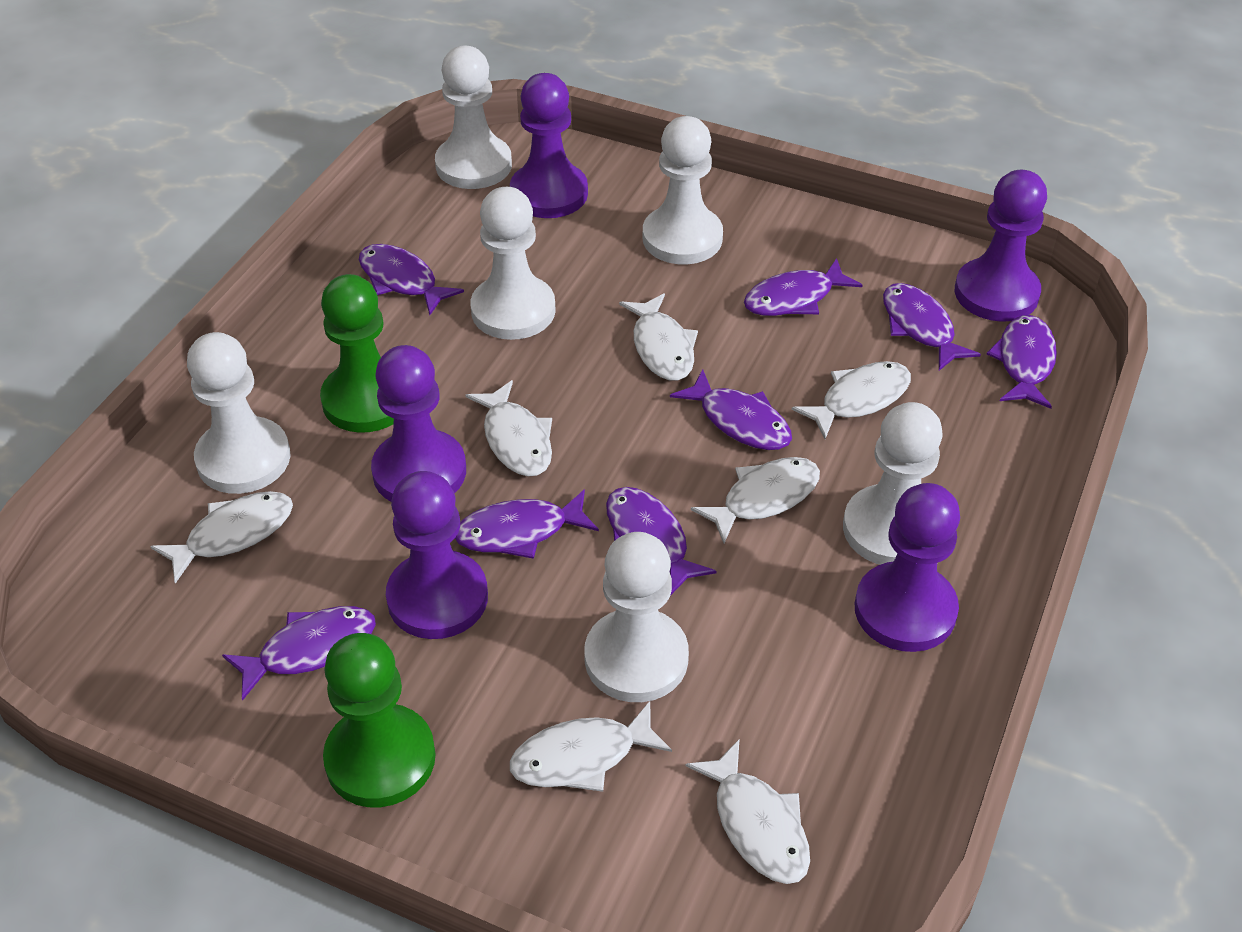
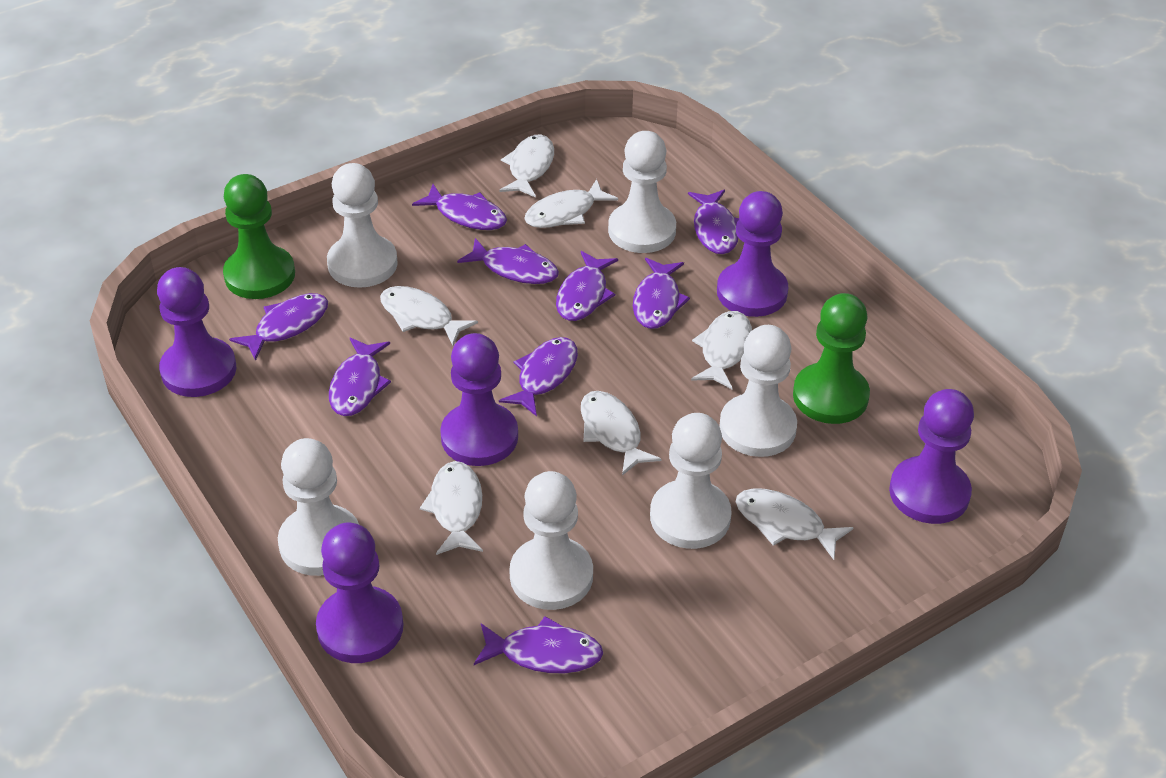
purple fish: 8 -> 9

